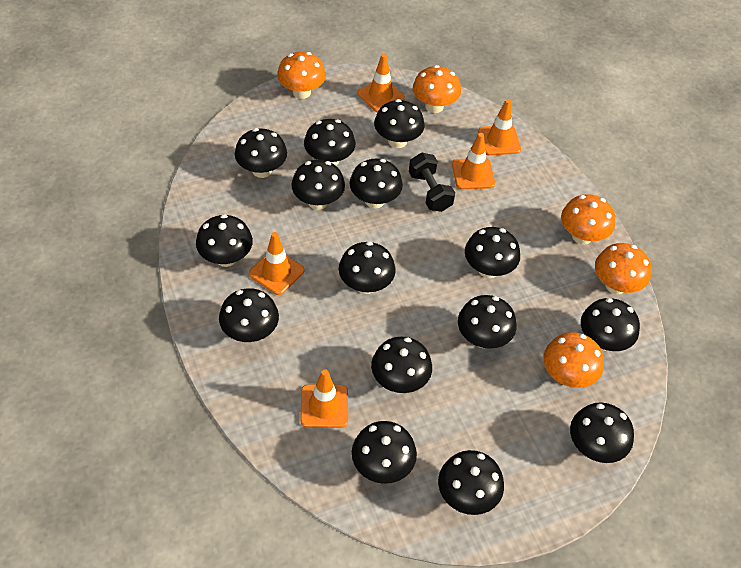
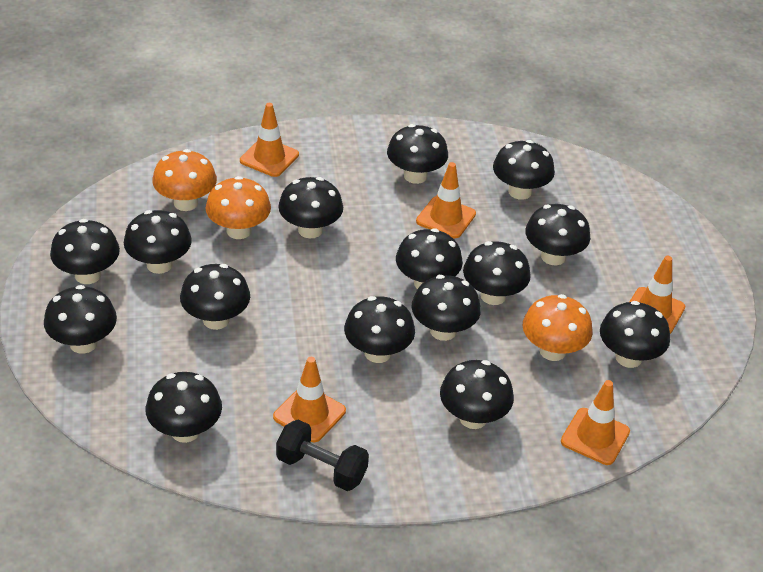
orange mushroom: 5 -> 3

